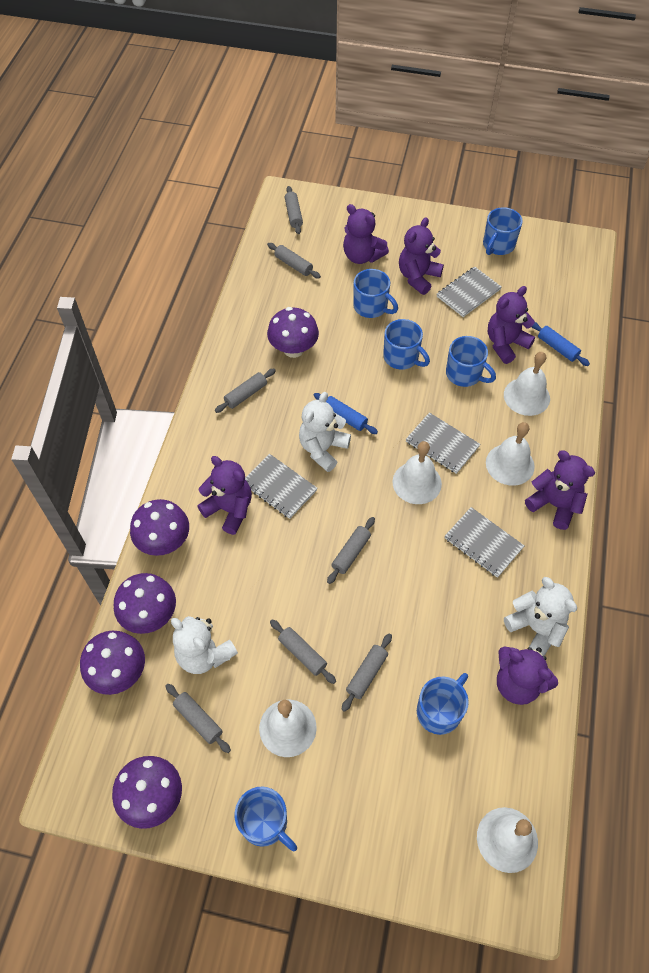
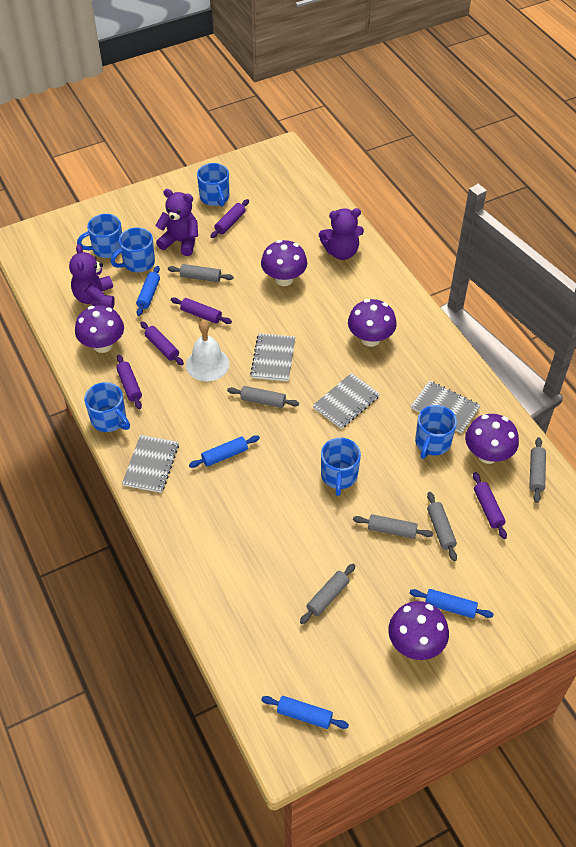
blue rolling pin: 2 -> 4
grey rolling pin: 7 -> 6
purple rolling pin: 0 -> 5
purple teddy bear: 6 -> 3
white bell: 5 -> 1
white teddy bear: 3 -> 0

